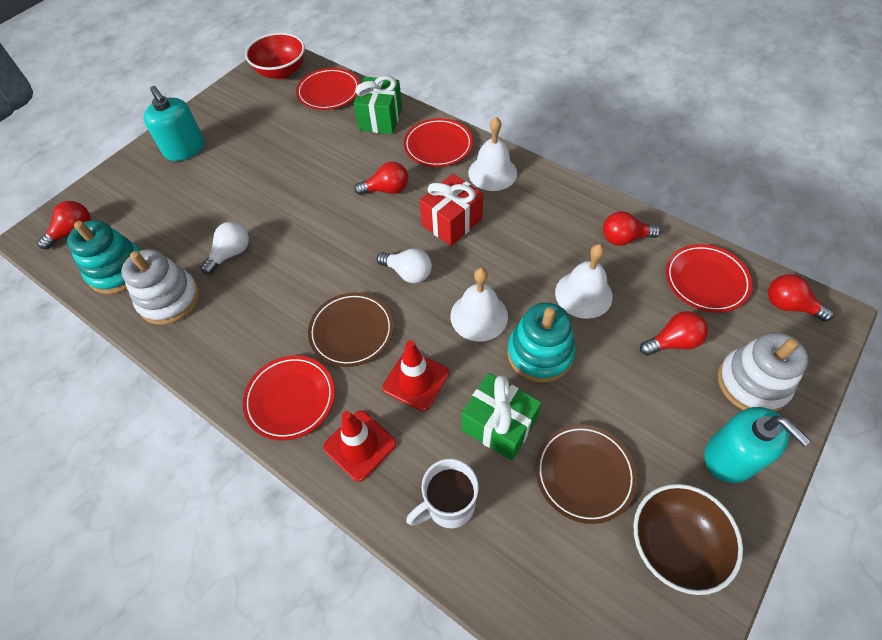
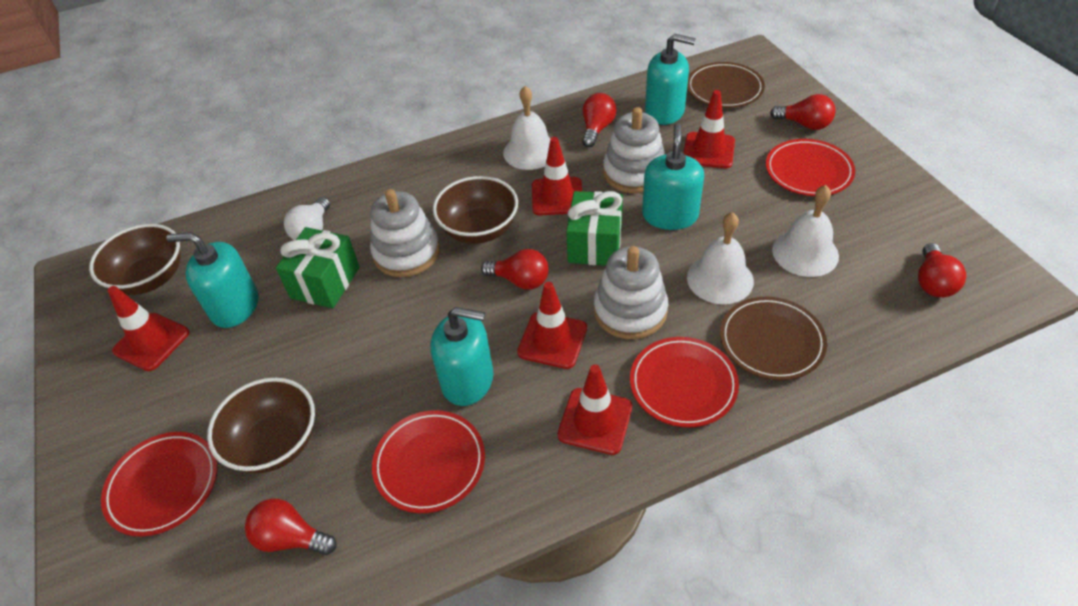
brown bowl: 1 -> 3
red bowl: 1 -> 0
red gift: 1 -> 0
red traffic cone: 2 -> 5
turquoise soap dispenser: 2 -> 4
turquoise stacking toy: 2 -> 0
white light bulb: 2 -> 1
white mug: 1 -> 0
white stacking toy: 2 -> 3

